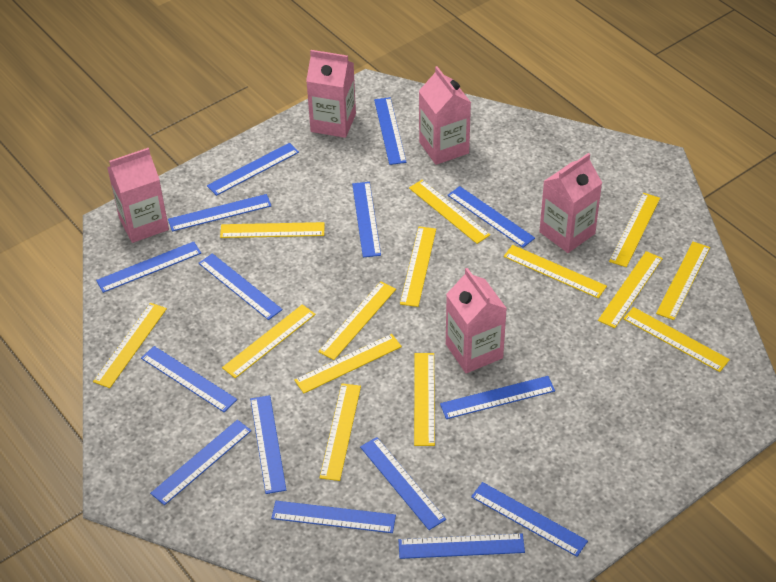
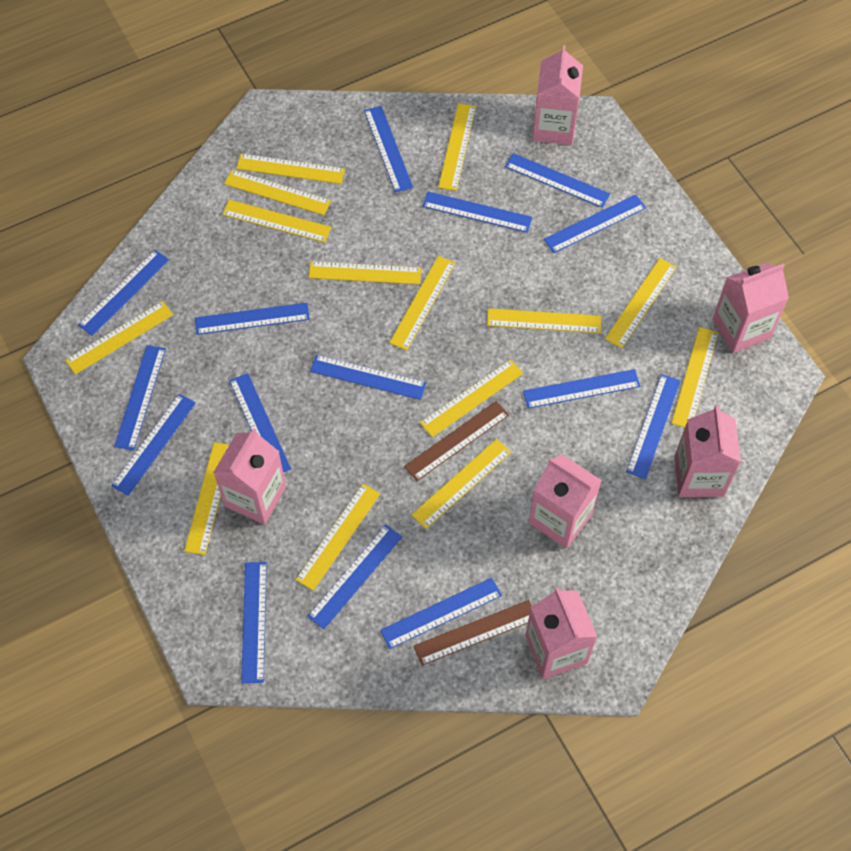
brown ruler: 0 -> 2
pink carton: 5 -> 6

